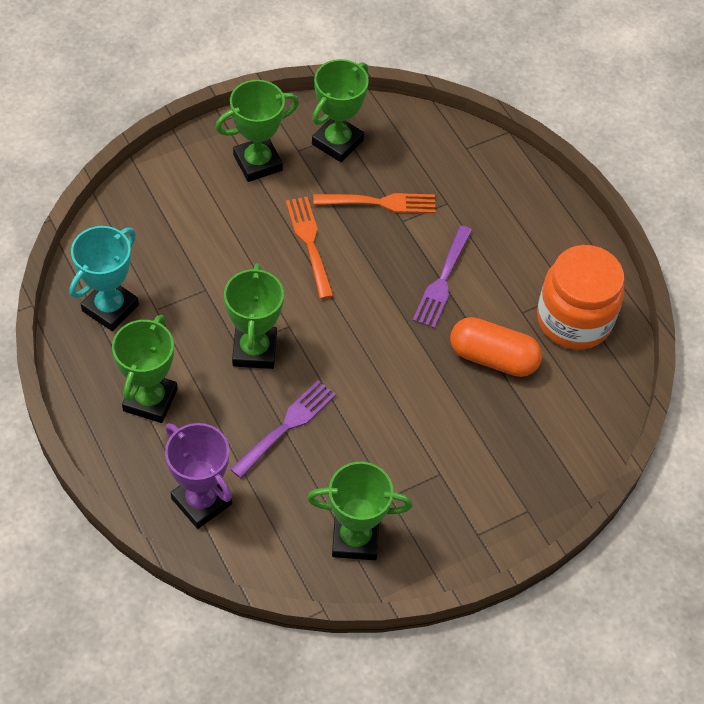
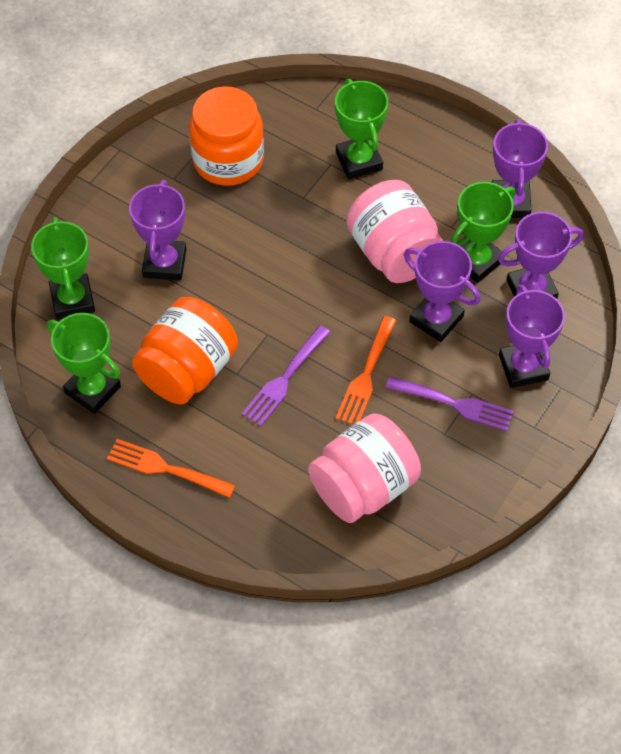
green trophy: 5 -> 4
orange capsule: 1 -> 0
orange jar: 1 -> 2
pink jar: 0 -> 2
purple trophy: 1 -> 5
turquoise trophy: 1 -> 0

